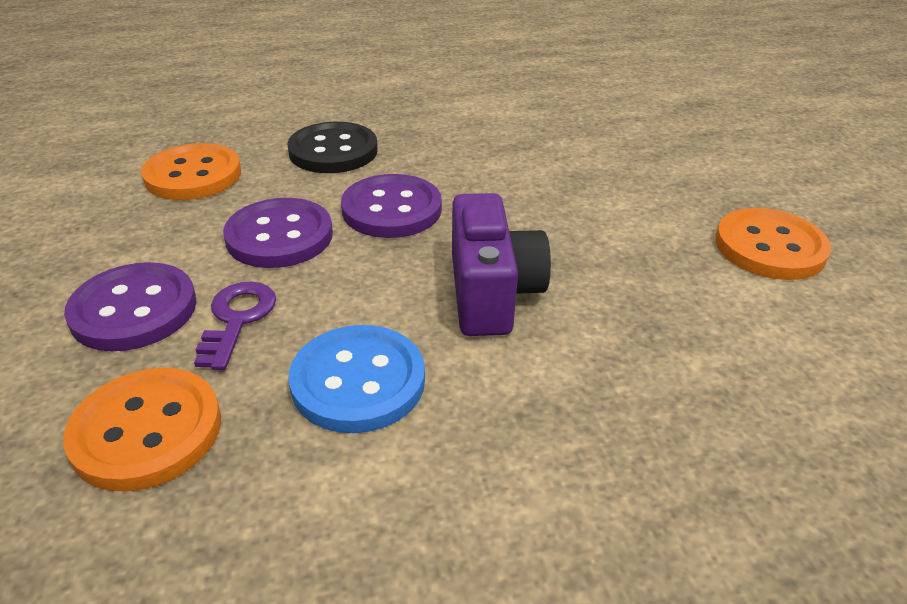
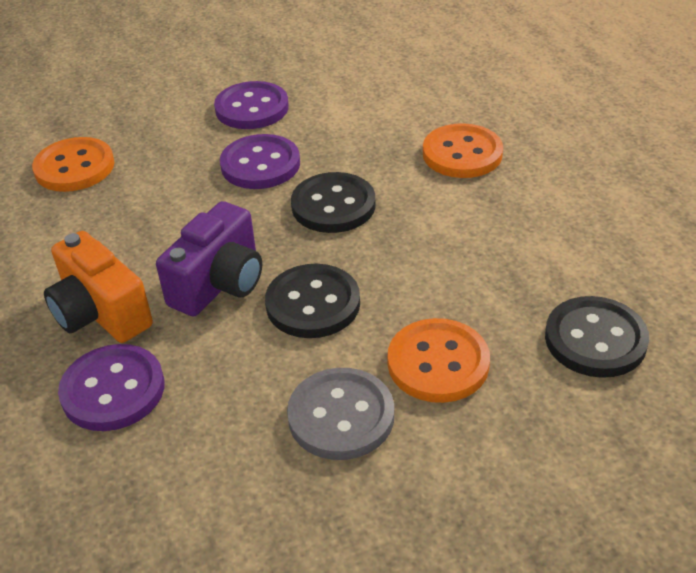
black button: 1 -> 3
blue button: 1 -> 0
grey button: 0 -> 1
orange camera: 0 -> 1
purple key: 1 -> 0

